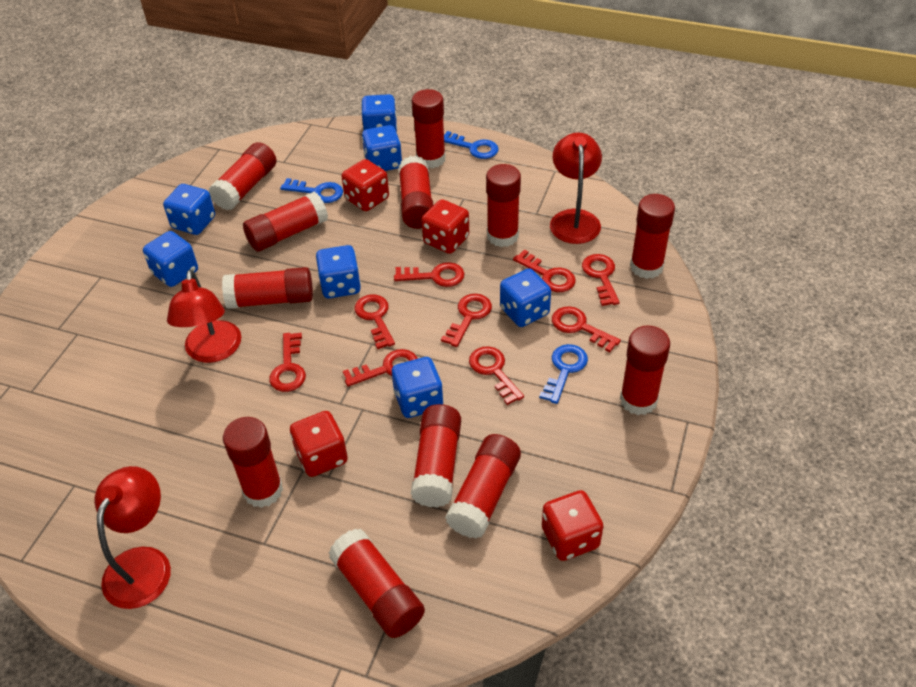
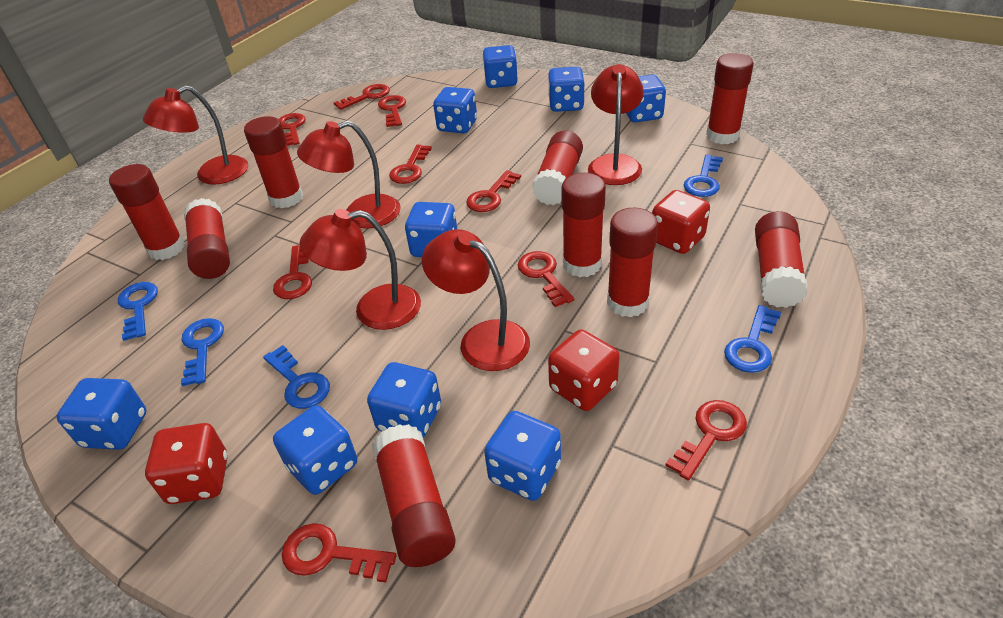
blue dice: 7 -> 9
blue key: 3 -> 5
red dice: 4 -> 3
red glue stick: 12 -> 9
red lamp: 3 -> 5

